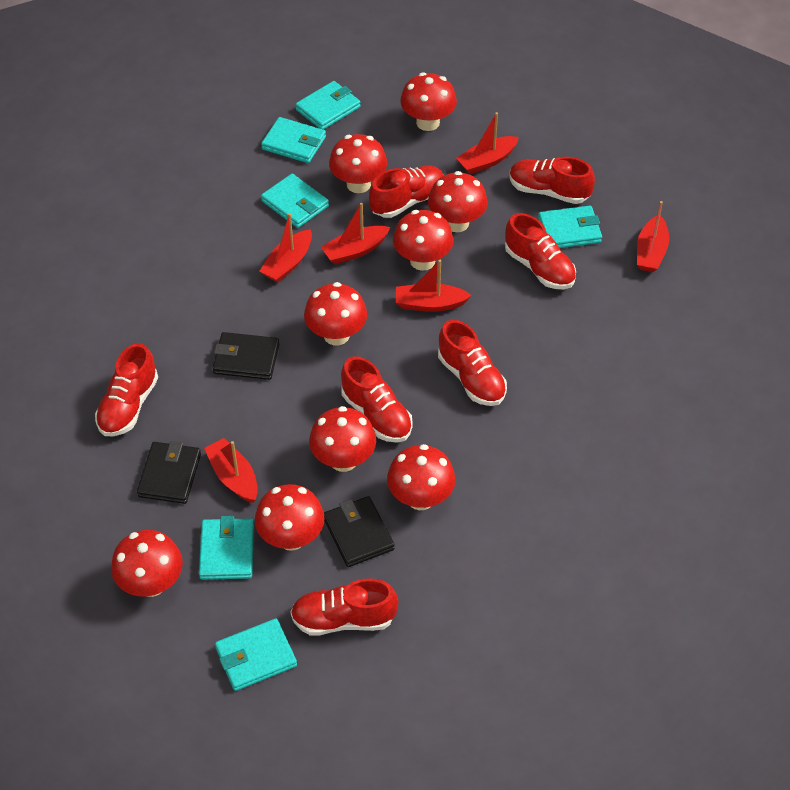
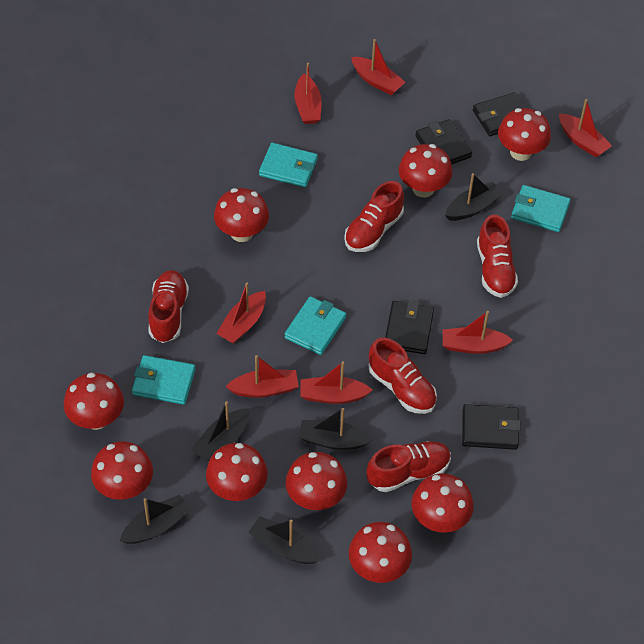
black boat: 0 -> 5
black wallet: 3 -> 4
red boat: 6 -> 7
red shoe: 7 -> 5
turquoise wallet: 6 -> 4

